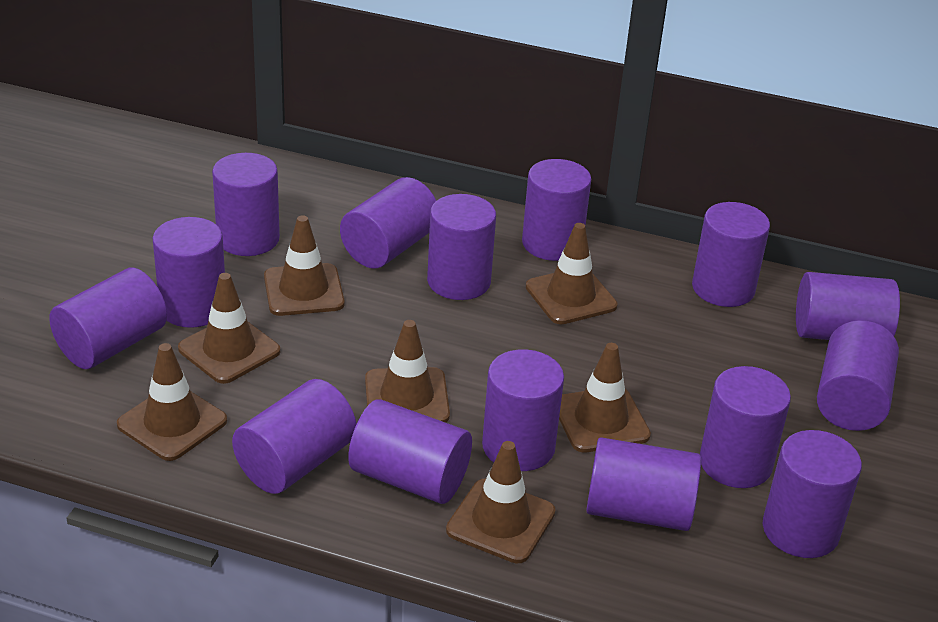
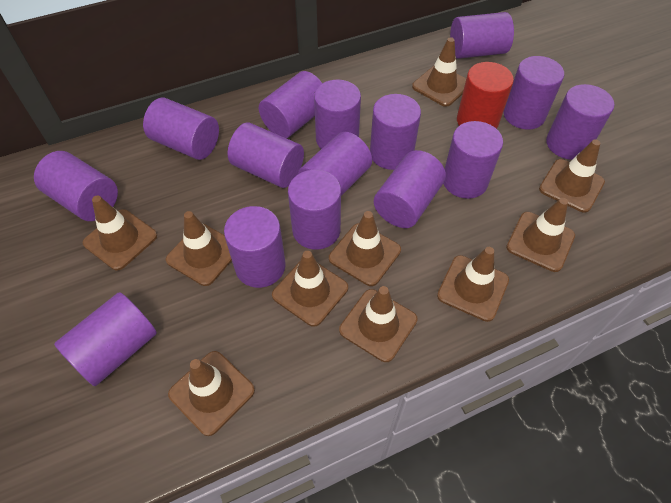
brown traffic cone: 7 -> 10
red cylinder: 0 -> 1

